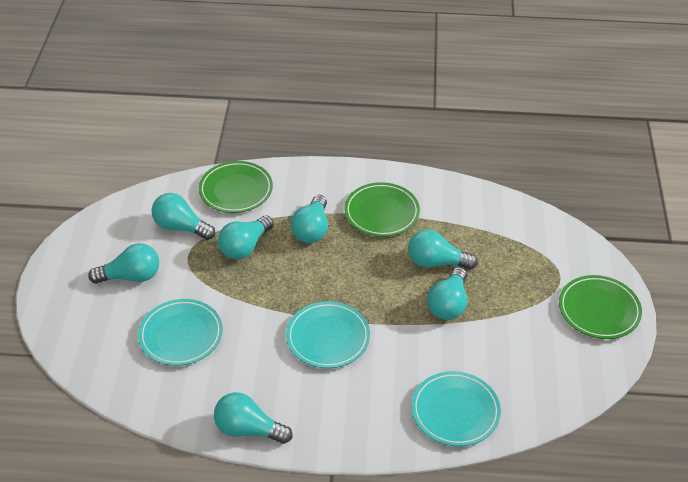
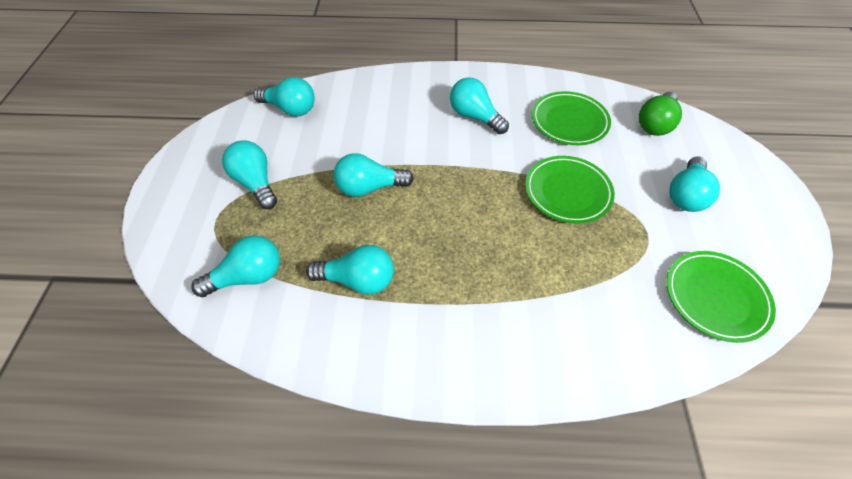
green light bulb: 0 -> 1
turquoise plate: 3 -> 0

